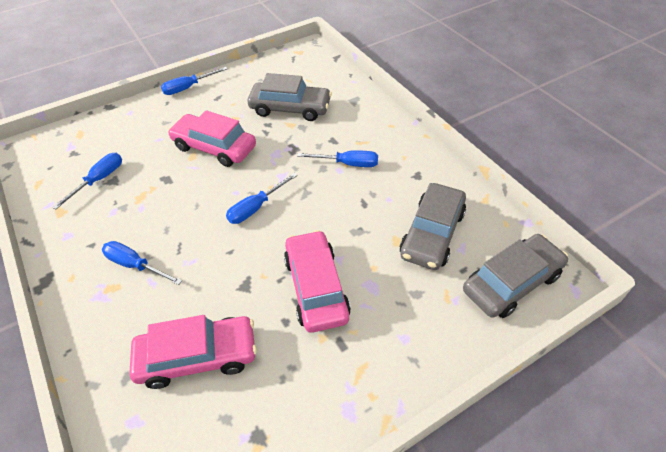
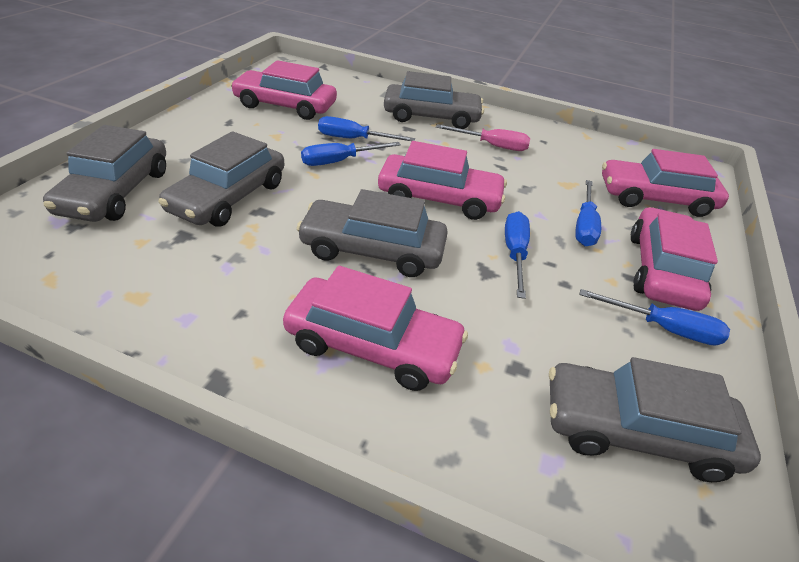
grey car: 3 -> 5
pink car: 3 -> 5
pink screwdriver: 0 -> 1

